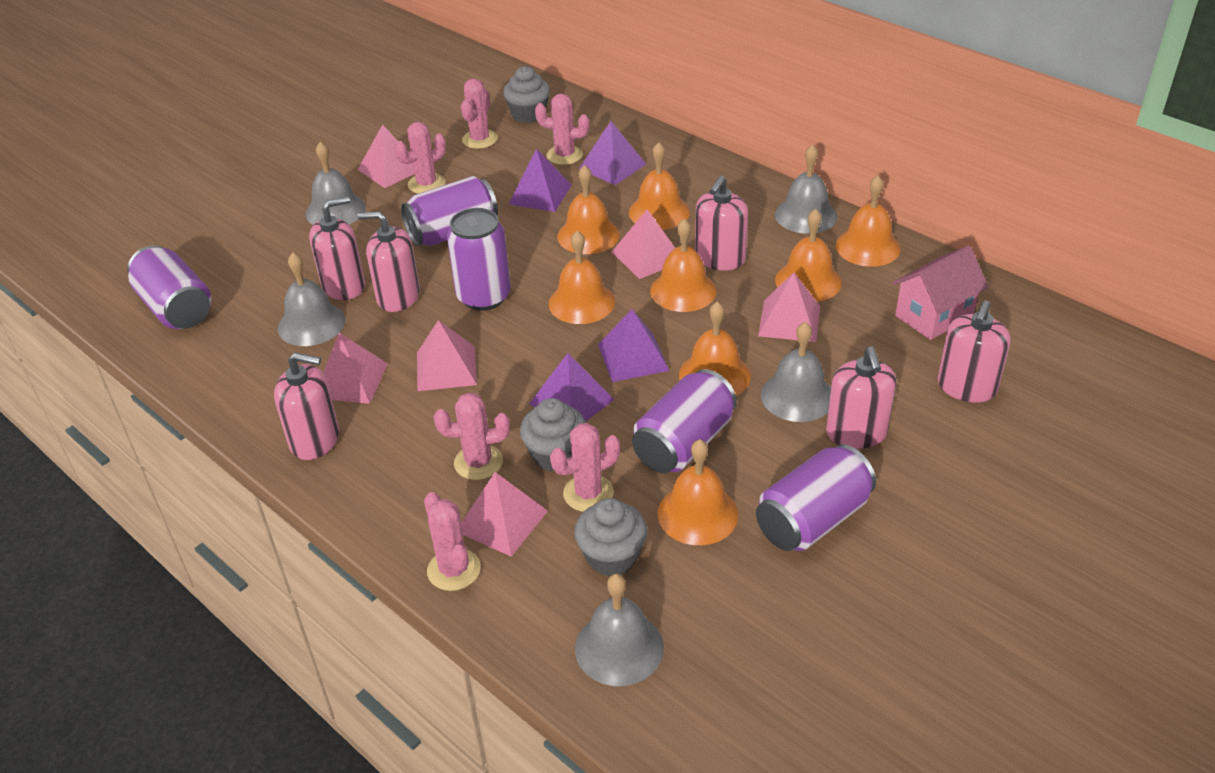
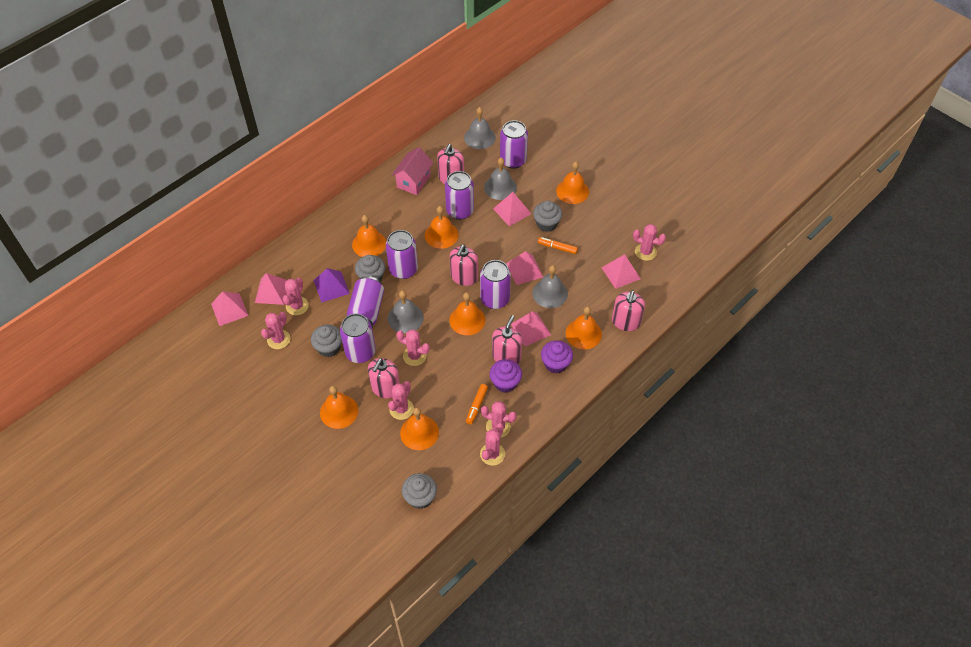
grey bell: 5 -> 4
grey cupcake: 3 -> 4
orange bell: 8 -> 7
orange marker: 0 -> 2
pink cactus: 6 -> 7
pink soap dispenser: 6 -> 5
purple can: 5 -> 6
purple cupcake: 0 -> 2
purple pyramid: 4 -> 1

